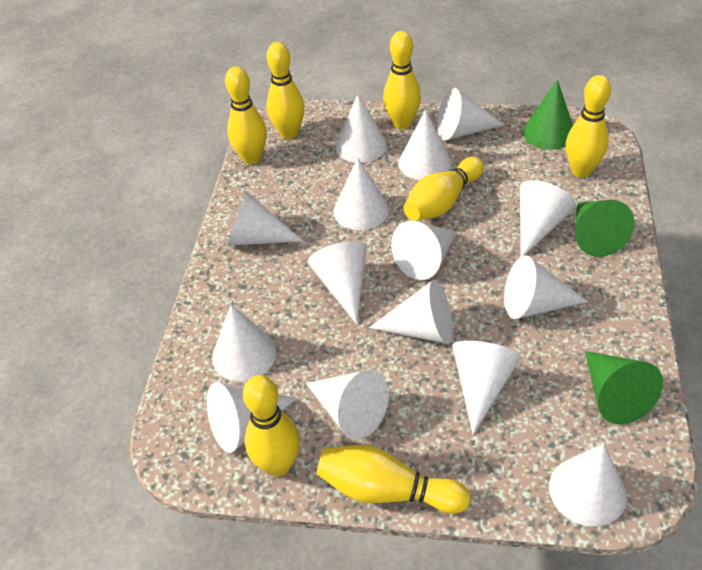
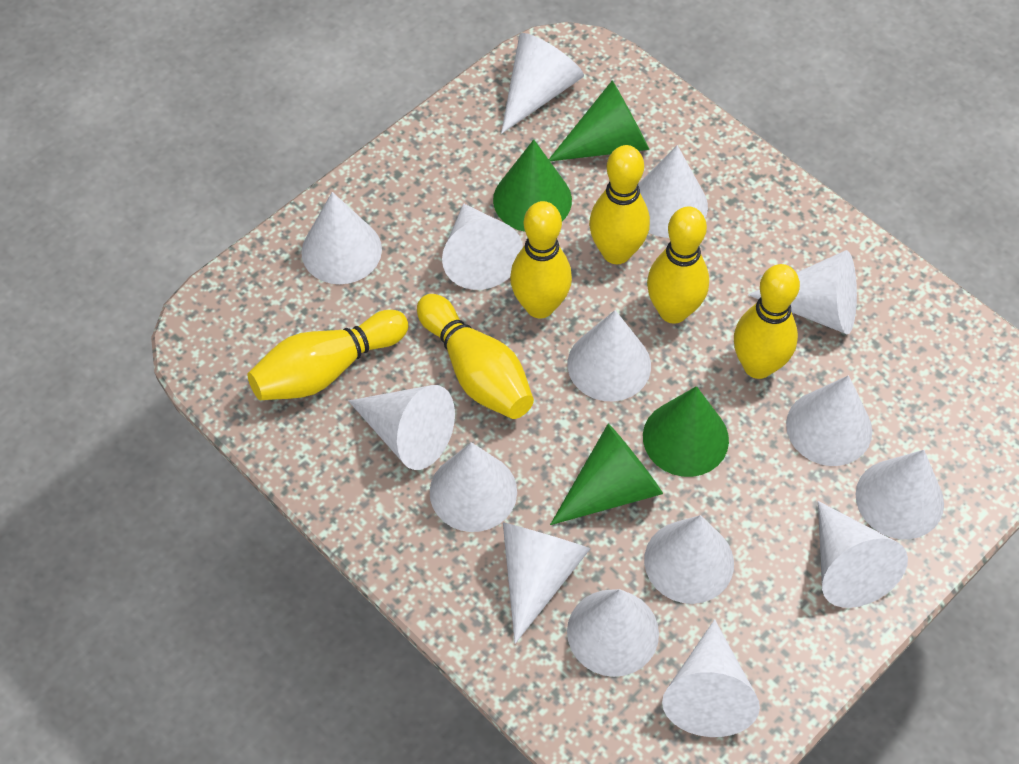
green cone: 3 -> 4
yellow bowling pin: 7 -> 6

